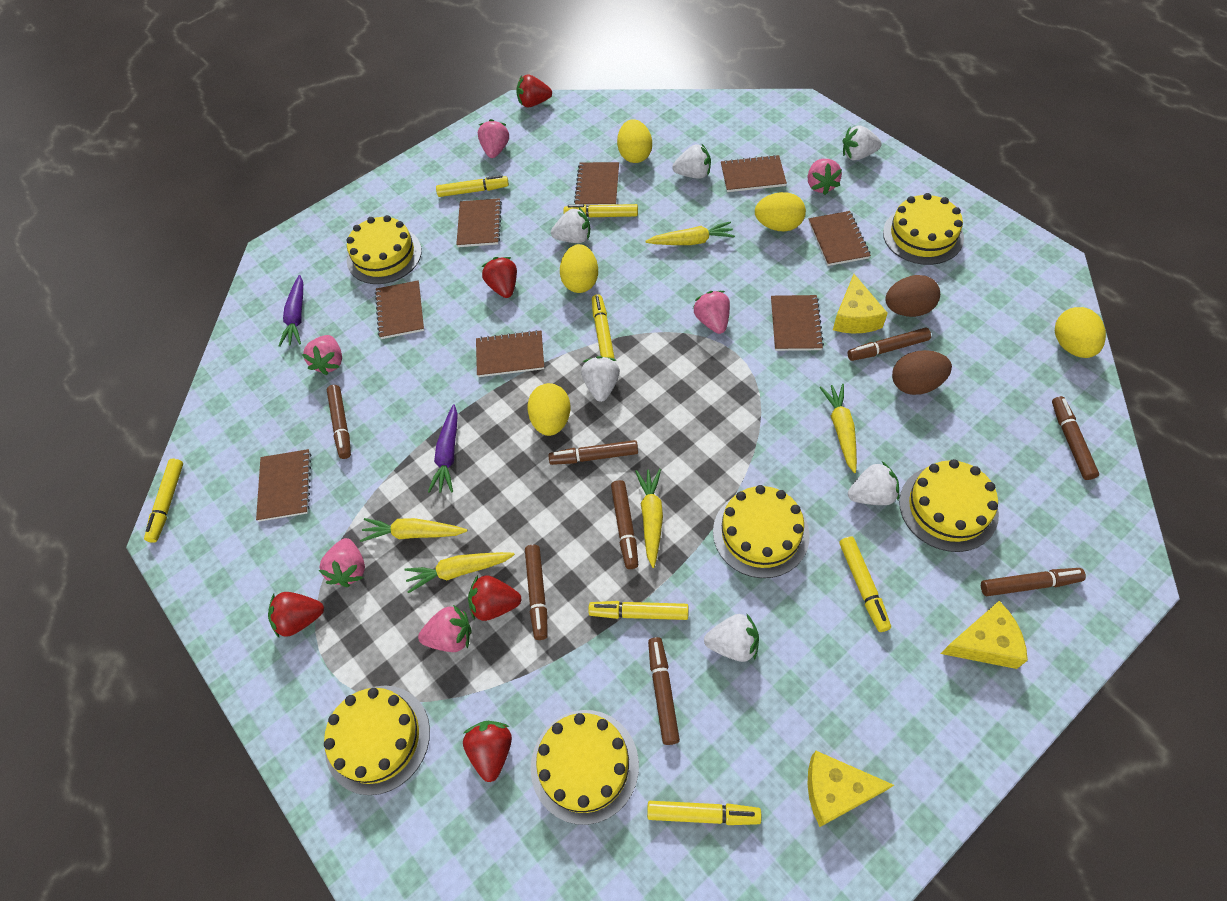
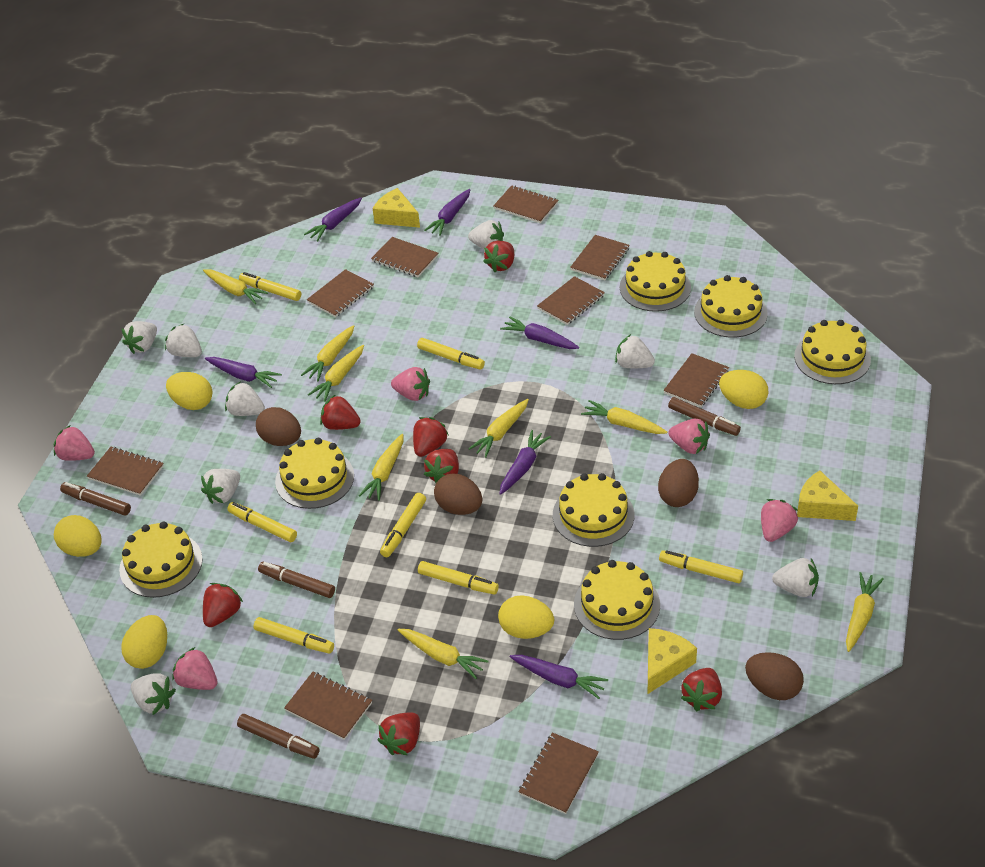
brown egg: 2 -> 4
brown marker: 8 -> 4
brown notebook: 8 -> 9
pink strawberry: 6 -> 5
purple carrot: 2 -> 6
red strawberry: 5 -> 7
white strawberry: 6 -> 8
yellow cake: 6 -> 7
yellow carrot: 5 -> 8

